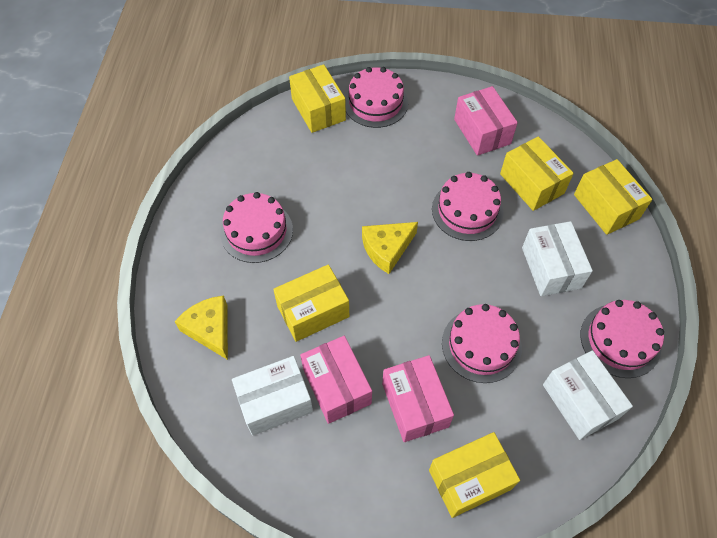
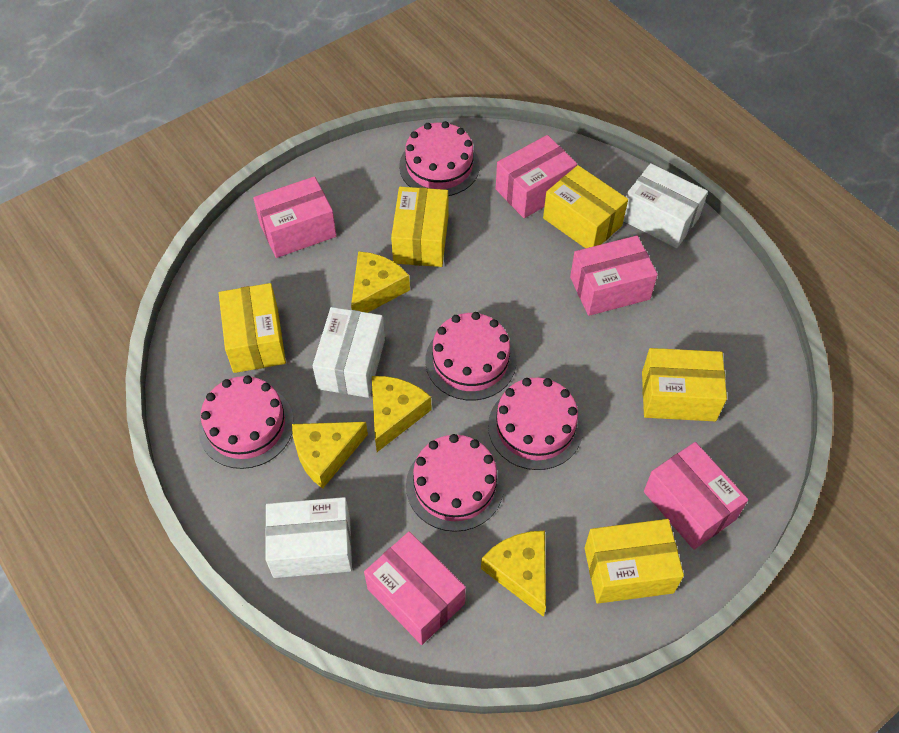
pink box: 3 -> 5
yellow cheese: 2 -> 4

